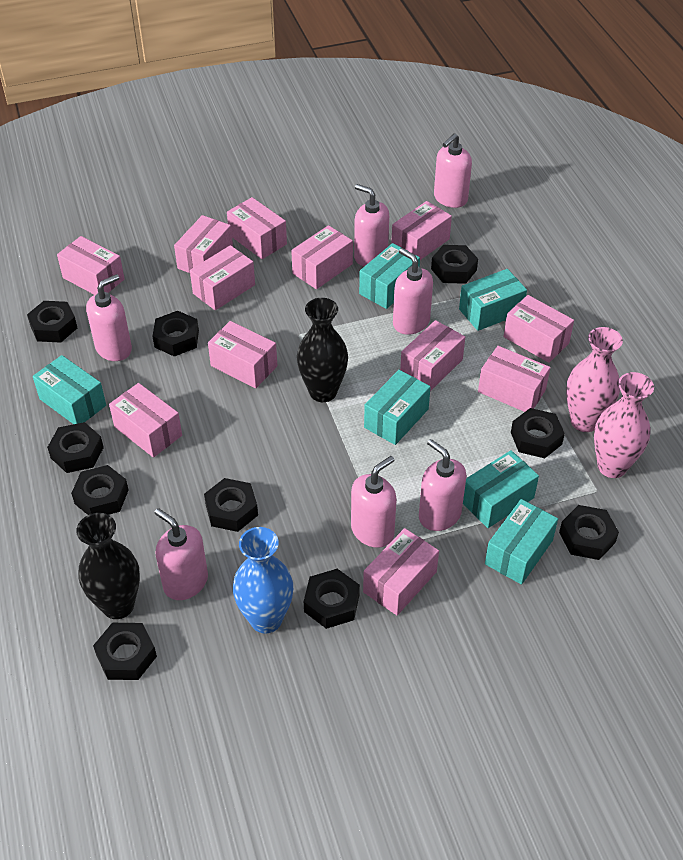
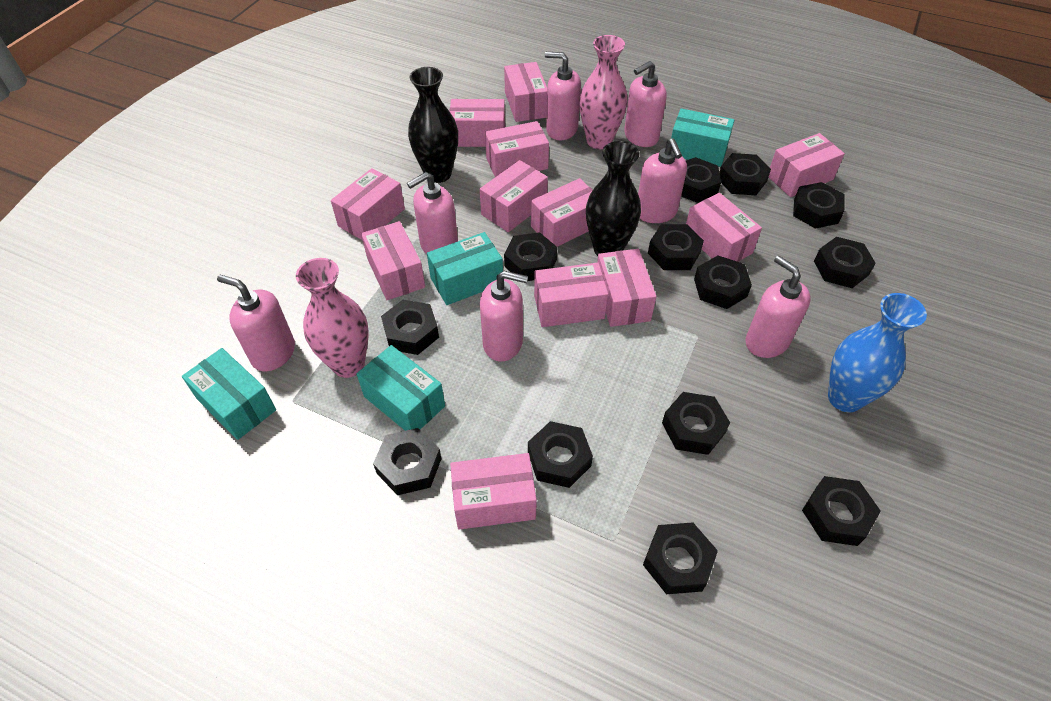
black nut: 10 -> 13
turquoise box: 6 -> 4

